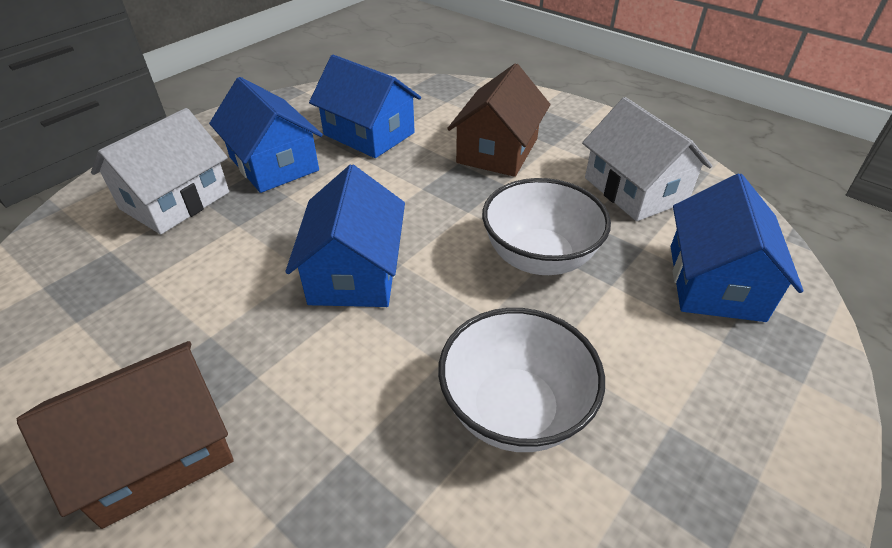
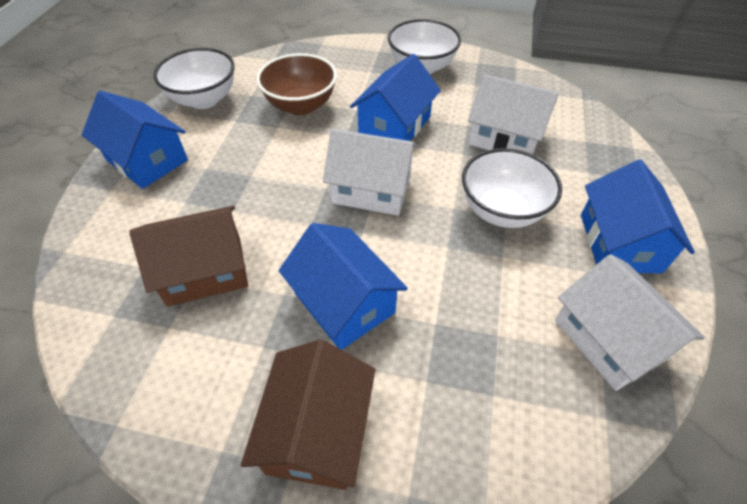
brown bowl: 0 -> 1
white bowl: 2 -> 3
white house: 2 -> 3

